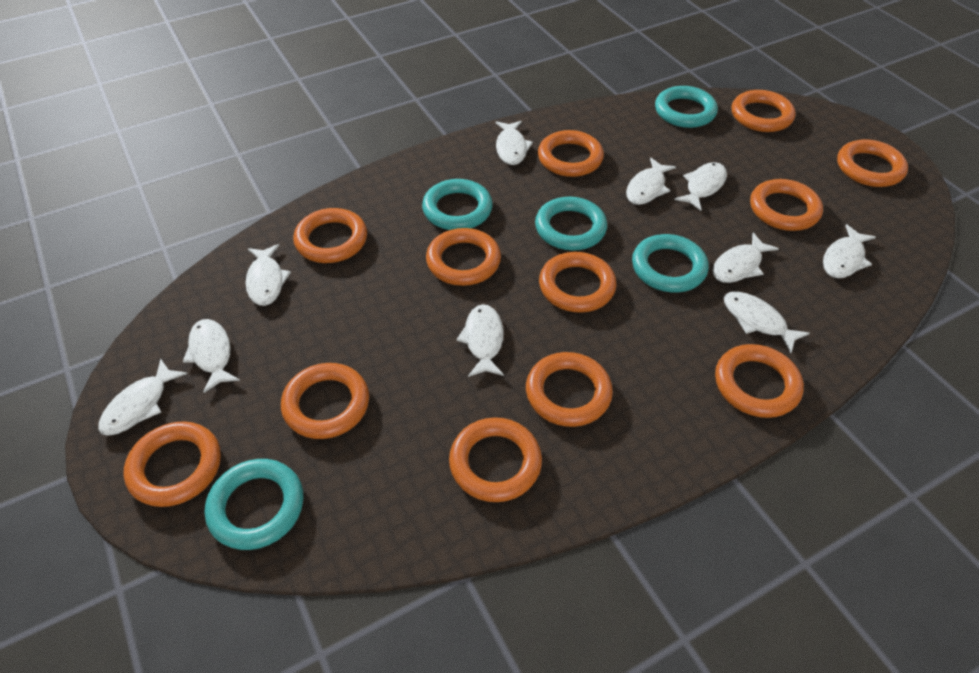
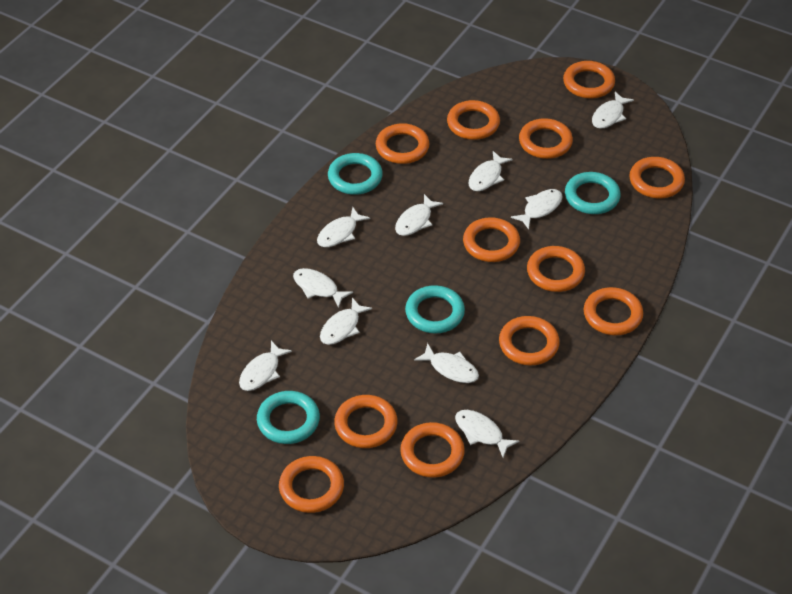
turquoise ring: 5 -> 4

